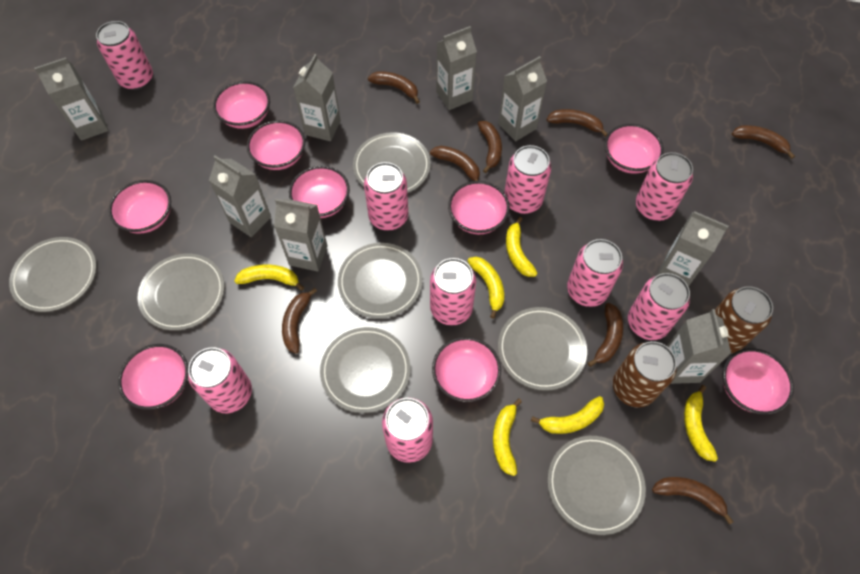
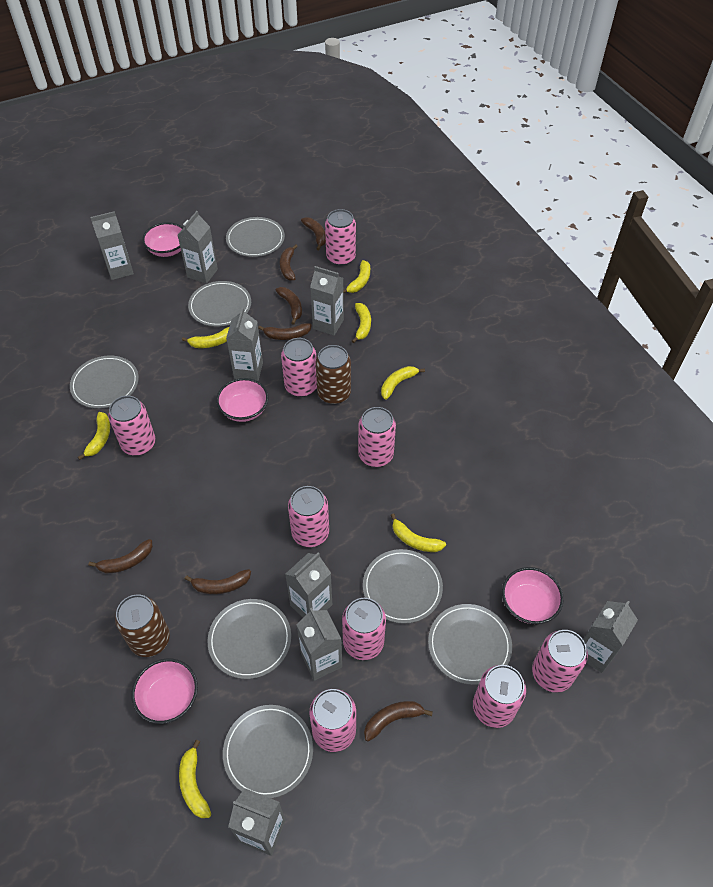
brown banana: 8 -> 7
pink bowl: 9 -> 4
yellow banana: 6 -> 7

